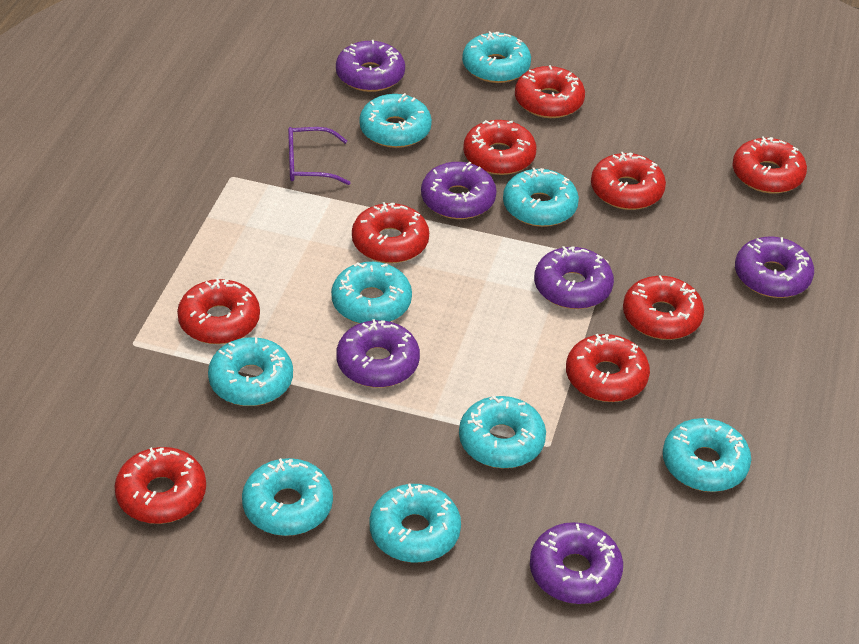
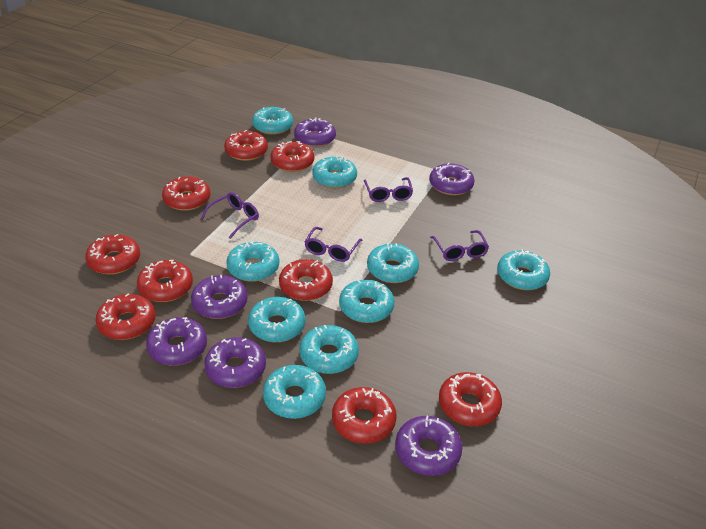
purple glasses: 1 -> 4

